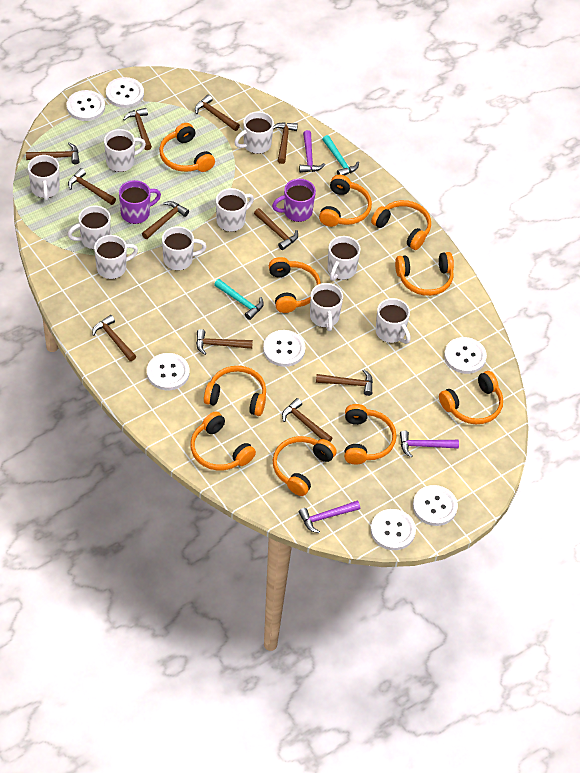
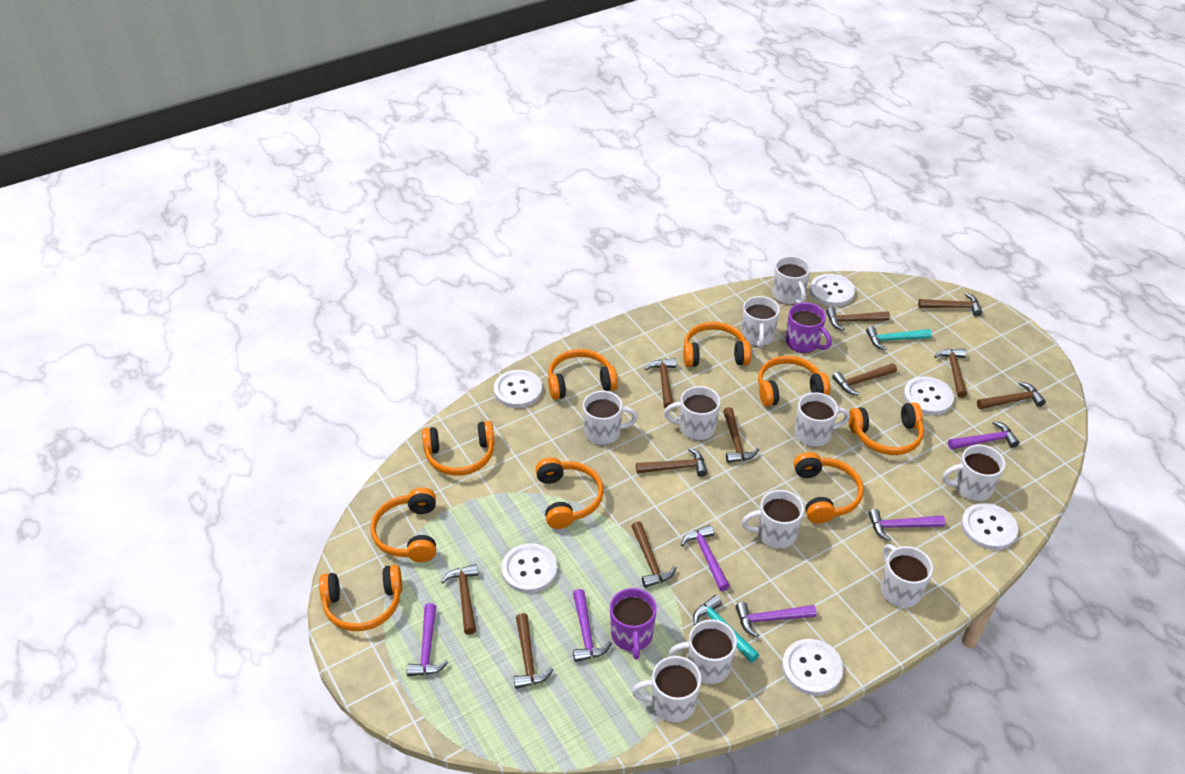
orange headphones: 10 -> 9
purple hammer: 3 -> 6
white button: 7 -> 6

